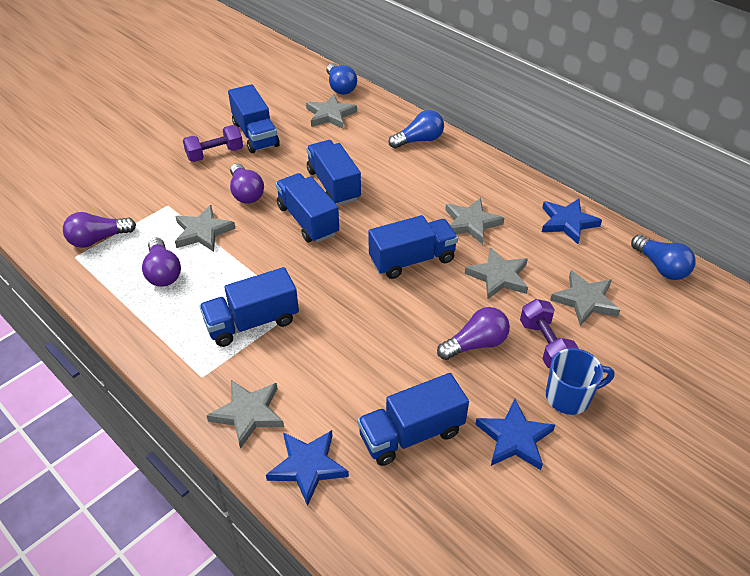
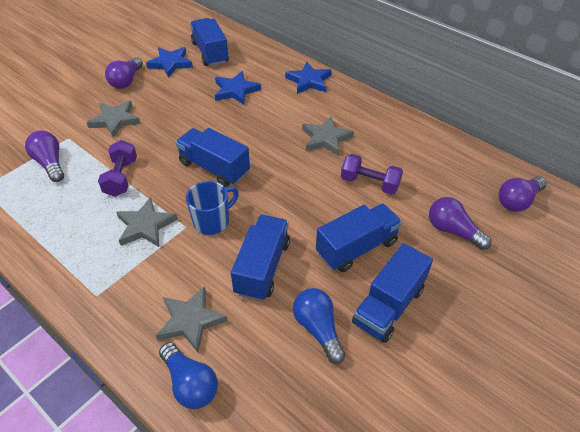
blue light bulb: 3 -> 2
blue truck: 6 -> 5
grey star: 6 -> 4

